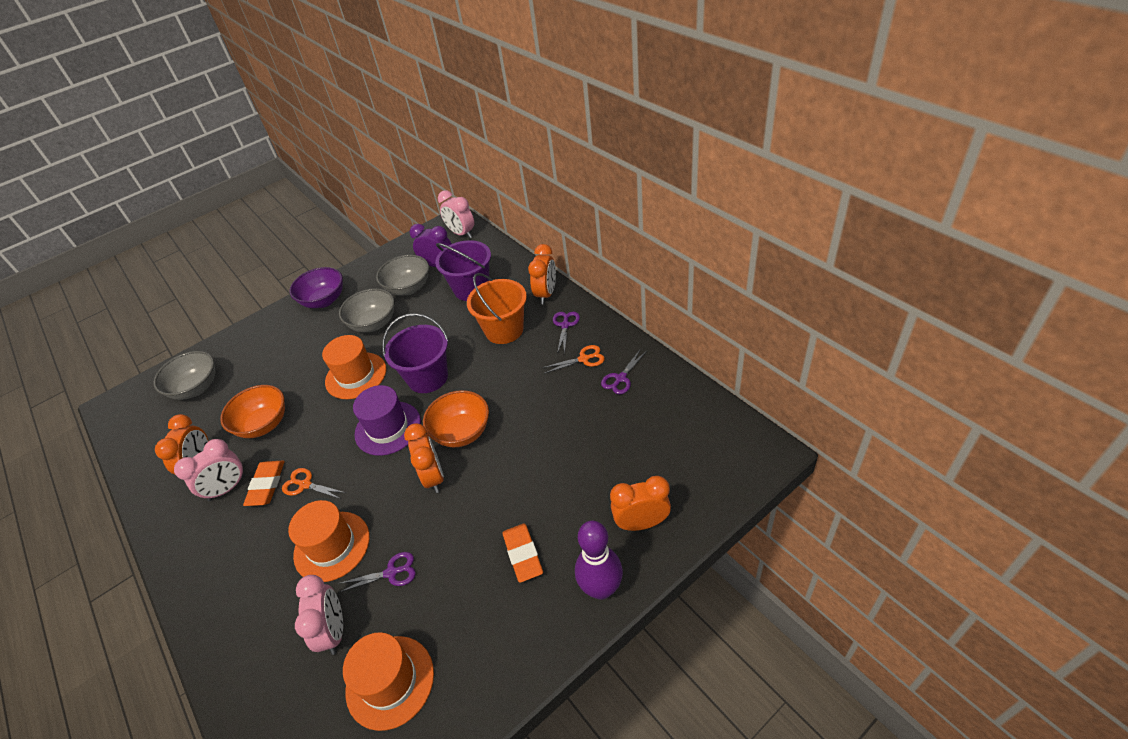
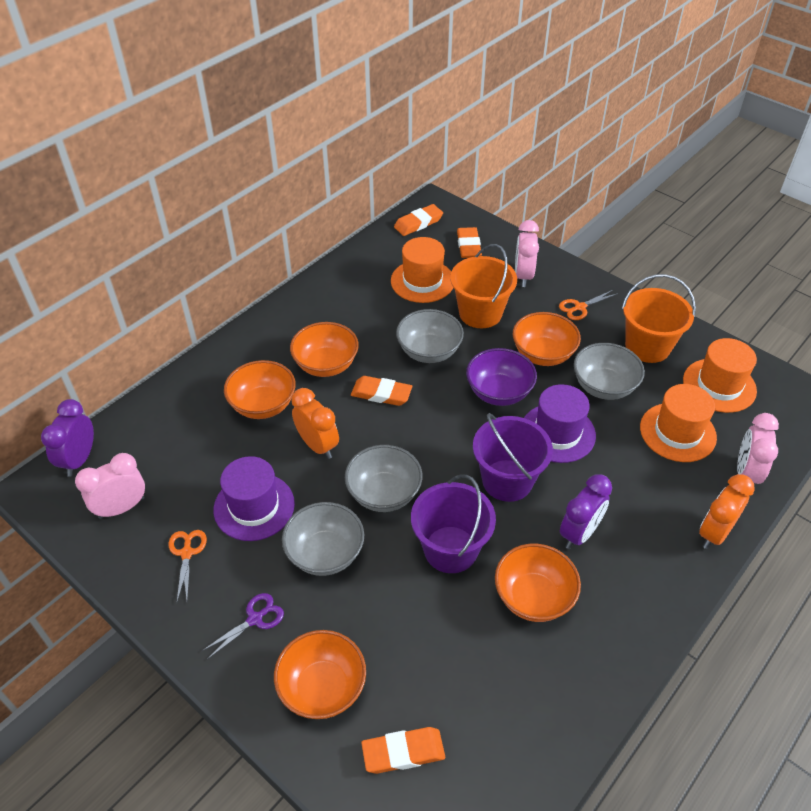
grey bowl: 3 -> 4
orange bowl: 2 -> 5
orange bucket: 1 -> 2
orange clock: 4 -> 2
orange eraser: 2 -> 4
purple bowling pin: 1 -> 0
purple clock: 1 -> 2
purple hat: 1 -> 2
purple scissors: 3 -> 1

